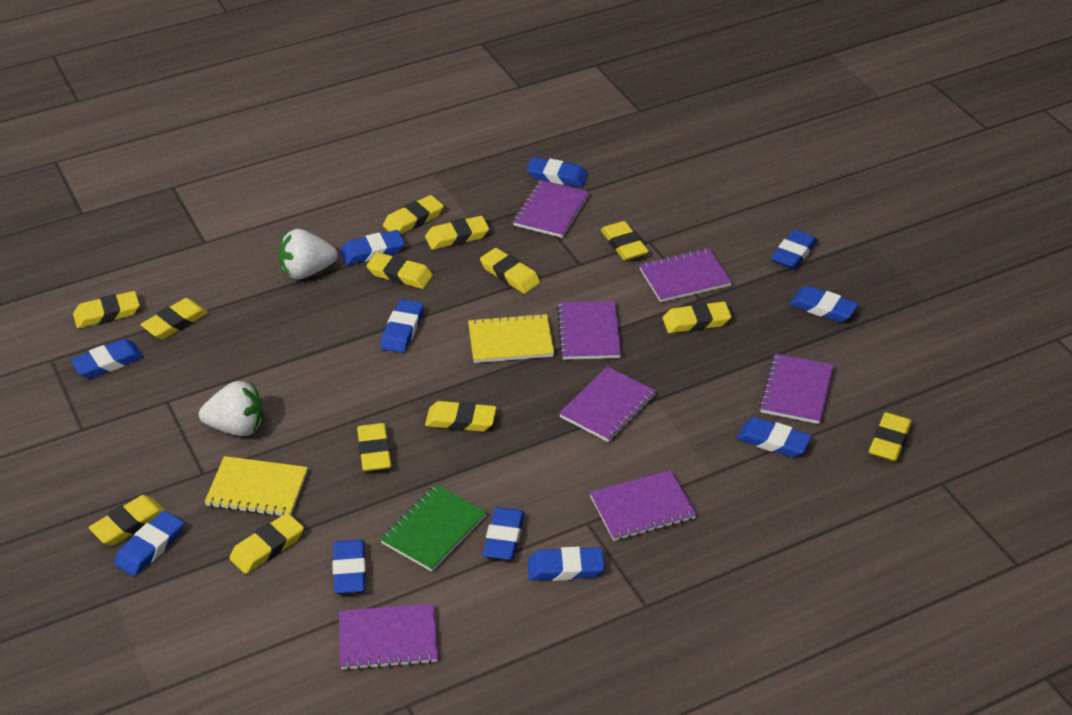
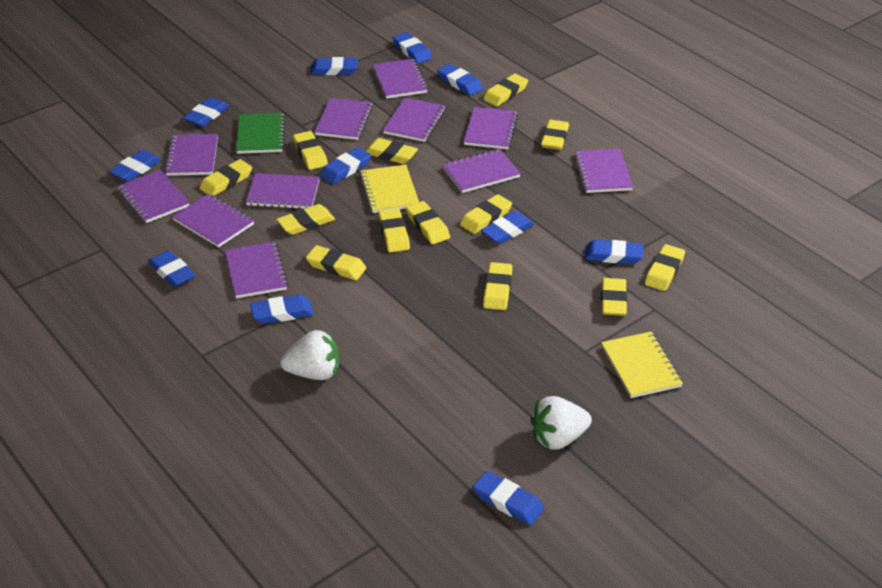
purple notebook: 7 -> 11

